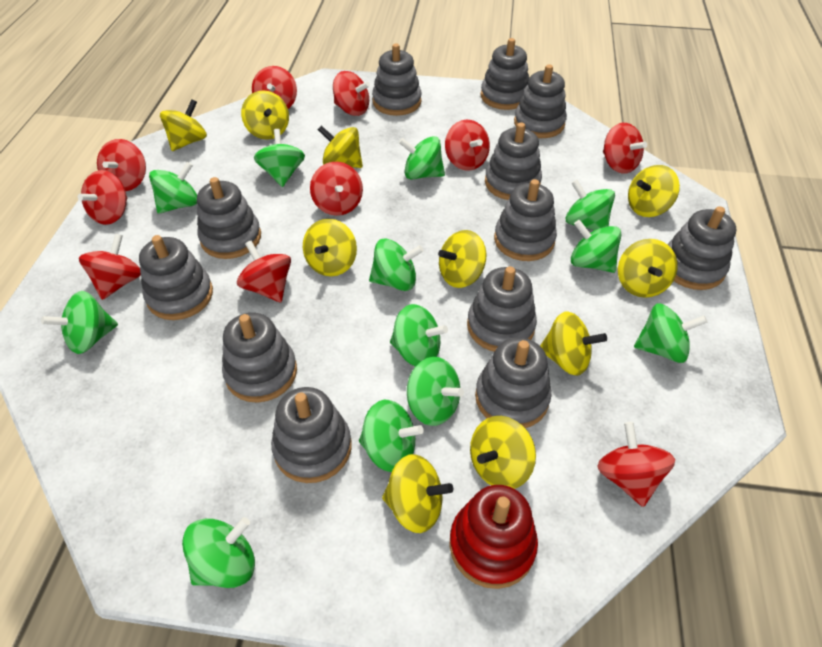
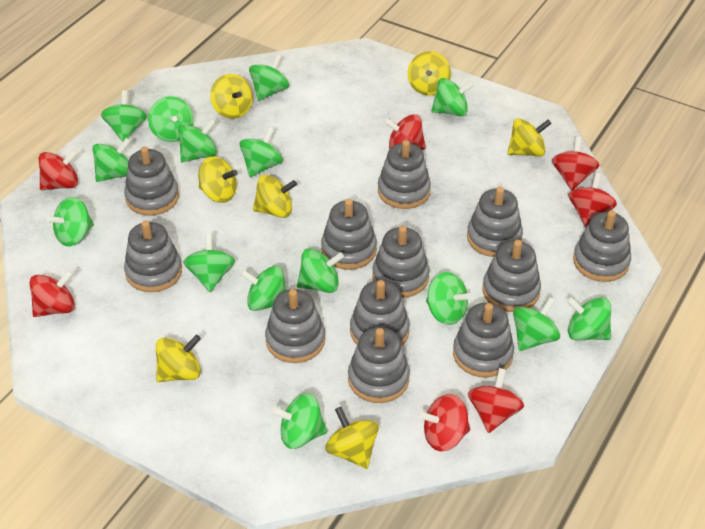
green spinning top: 12 -> 15
red spinning top: 10 -> 7
red stacking toy: 1 -> 0
yellow spinning top: 10 -> 7

